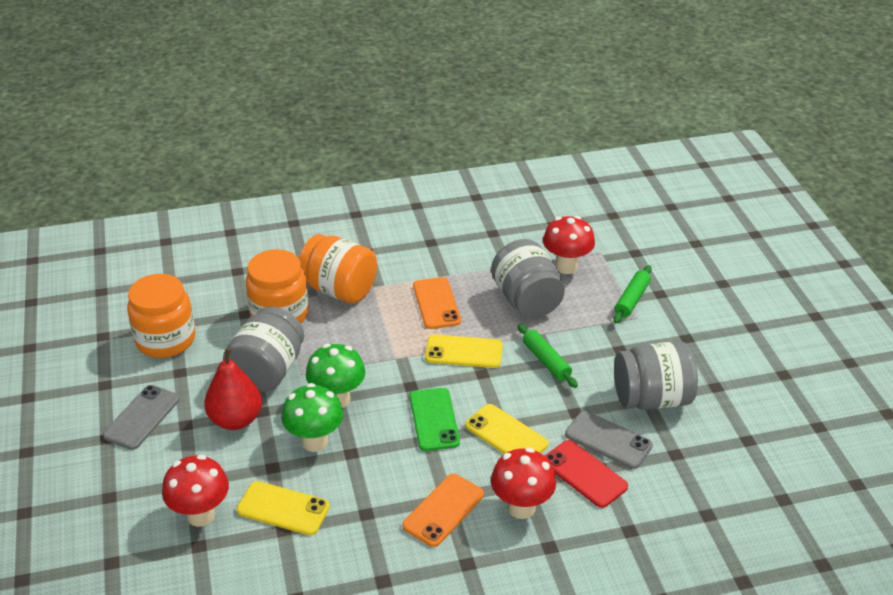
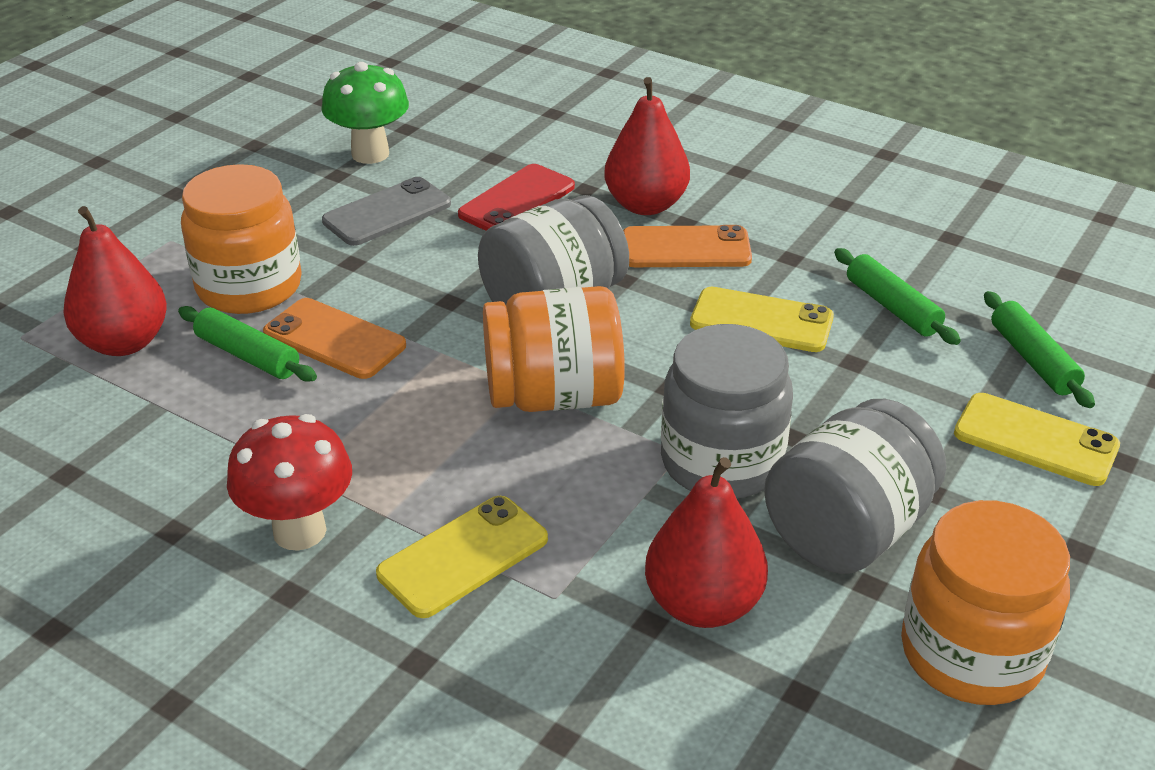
green mushroom: 2 -> 1
green phone: 1 -> 0
green rolling pin: 2 -> 3
grey phone: 2 -> 1
red mushroom: 3 -> 1
red pear: 1 -> 3

